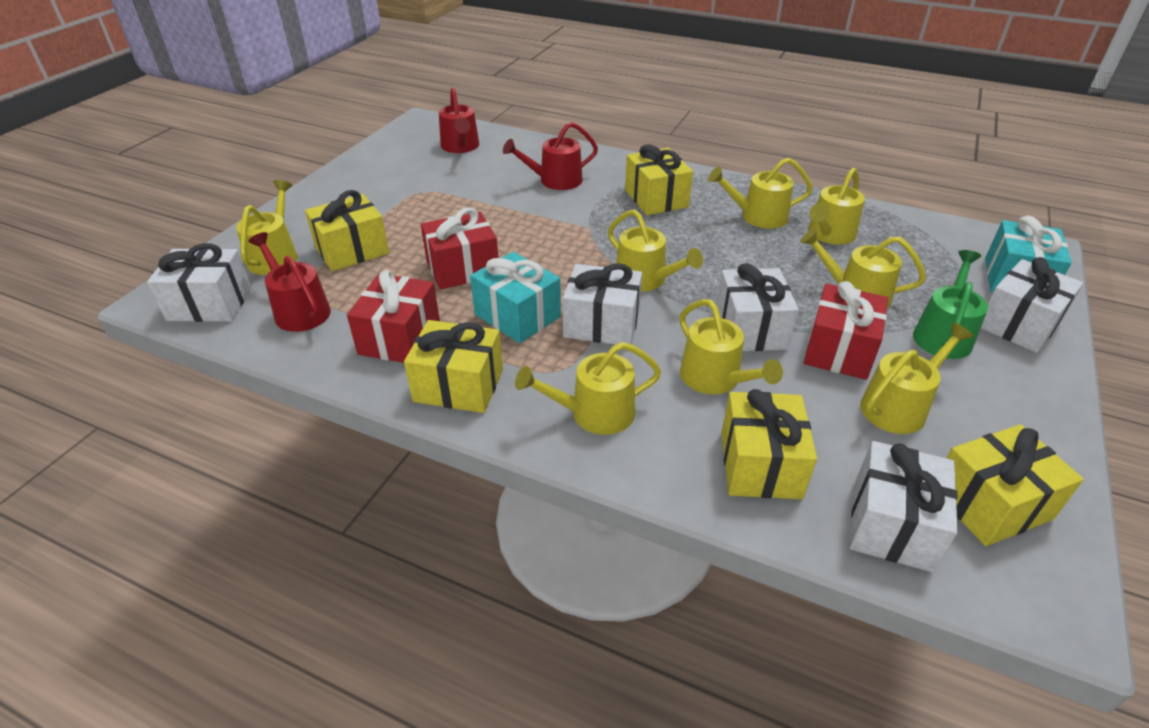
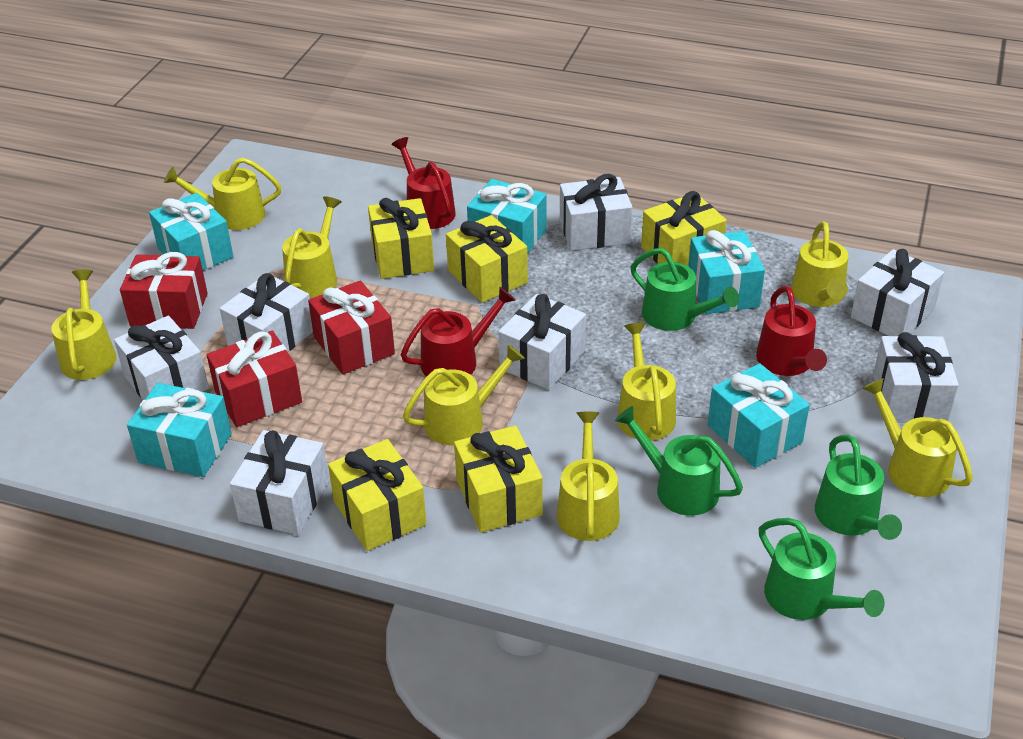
green watering can: 1 -> 4
turquoise gift: 2 -> 5
white gift: 5 -> 7

